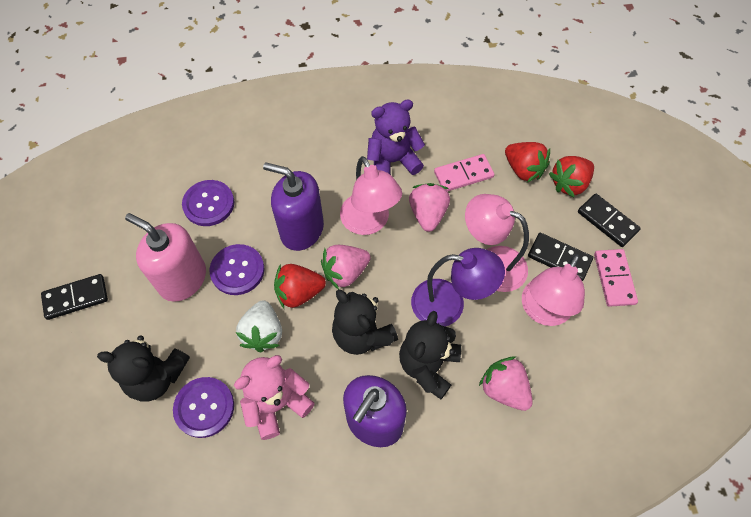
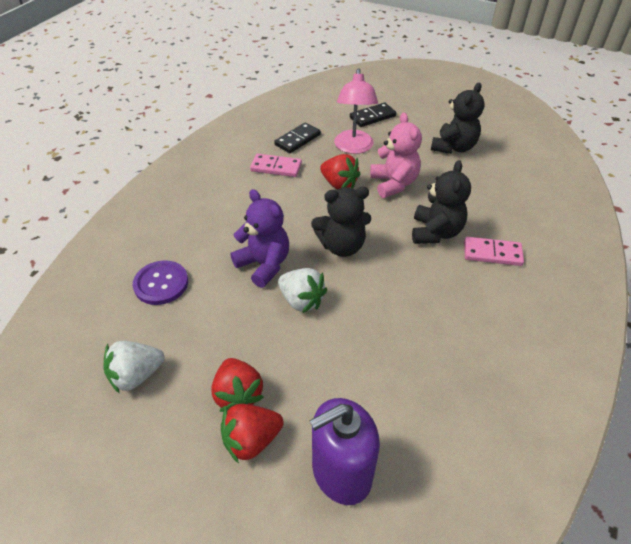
black domino: 3 -> 2
pink lamp: 3 -> 1
pink soap dispenser: 1 -> 0
pink strawberry: 3 -> 0
purple button: 3 -> 1
purple lamp: 1 -> 0
purple soap dispenser: 2 -> 1
white strawberry: 1 -> 2

